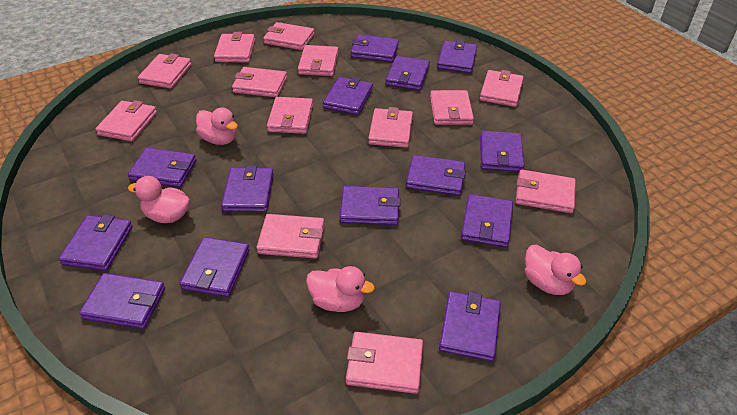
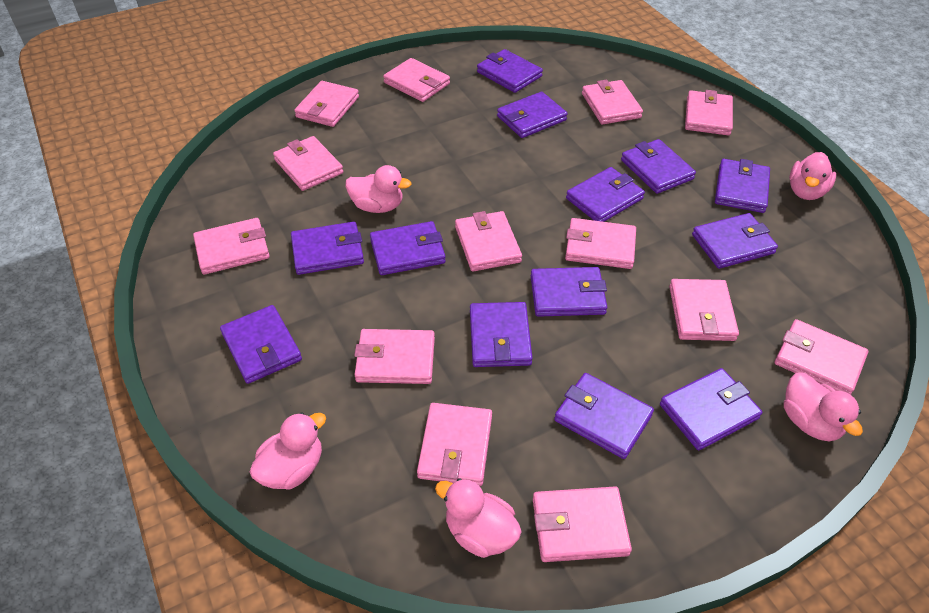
pink duck: 4 -> 5
purple wallet: 14 -> 13

